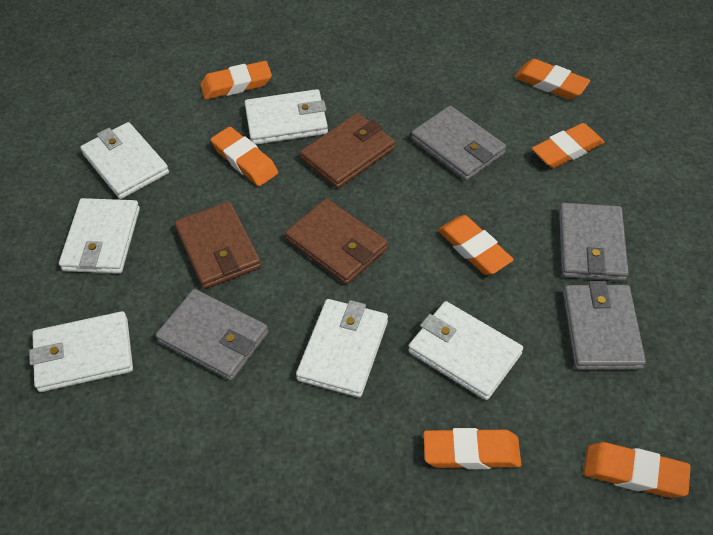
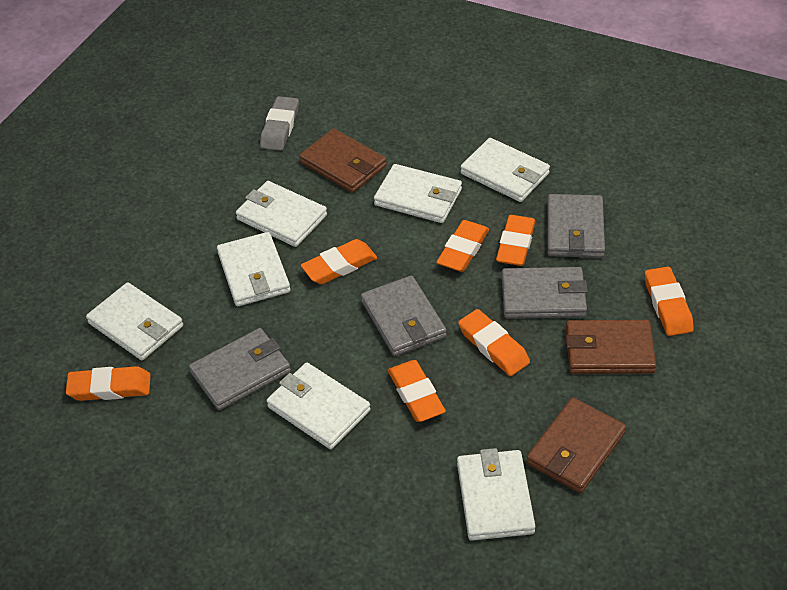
grey eraser: 0 -> 1
white wallet: 6 -> 7

